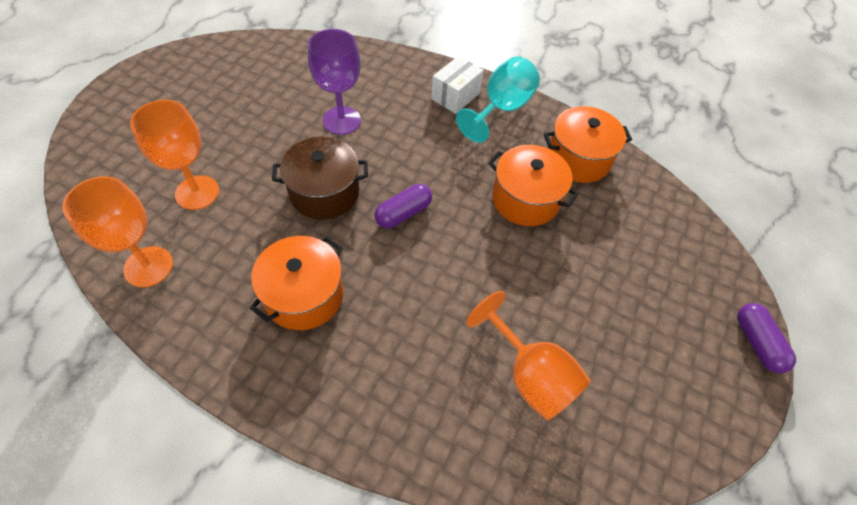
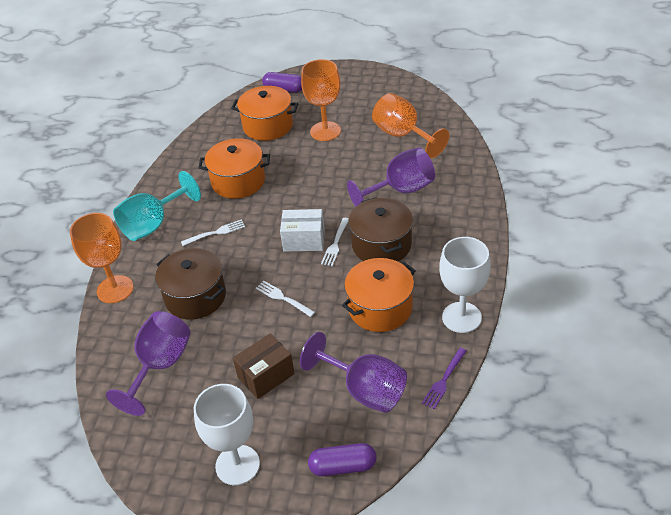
brown box: 0 -> 1
brown pot: 1 -> 2
purple fork: 0 -> 1
purple goblet: 1 -> 3
white fork: 0 -> 3
white goblet: 0 -> 2

